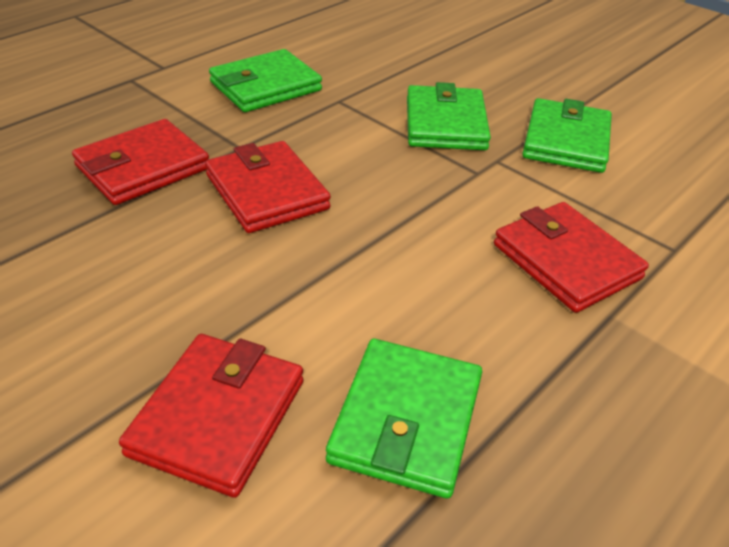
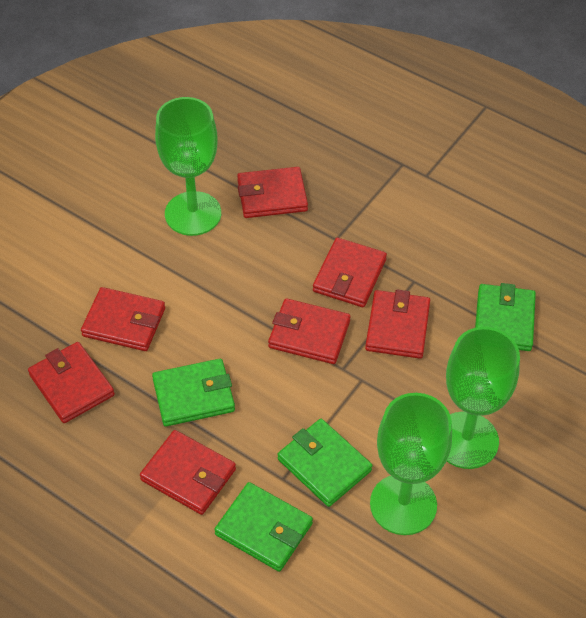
green goblet: 0 -> 3
red wallet: 4 -> 7

